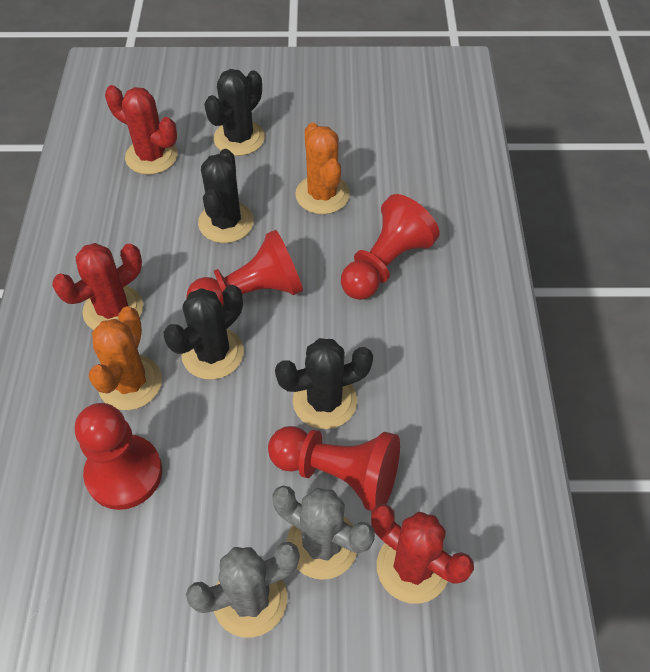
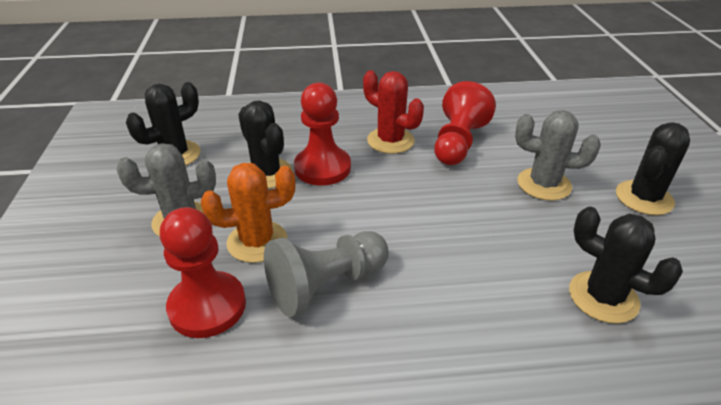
grey pawn: 0 -> 1
orange cactus: 2 -> 1
red cactus: 3 -> 1
red pawn: 4 -> 3

